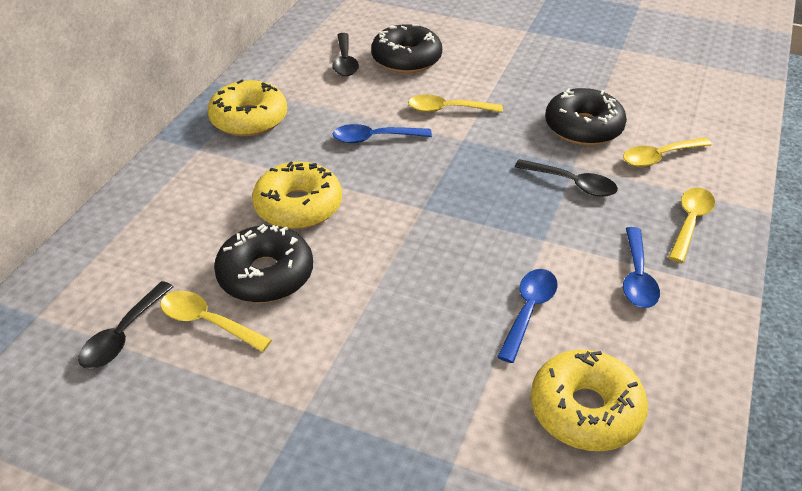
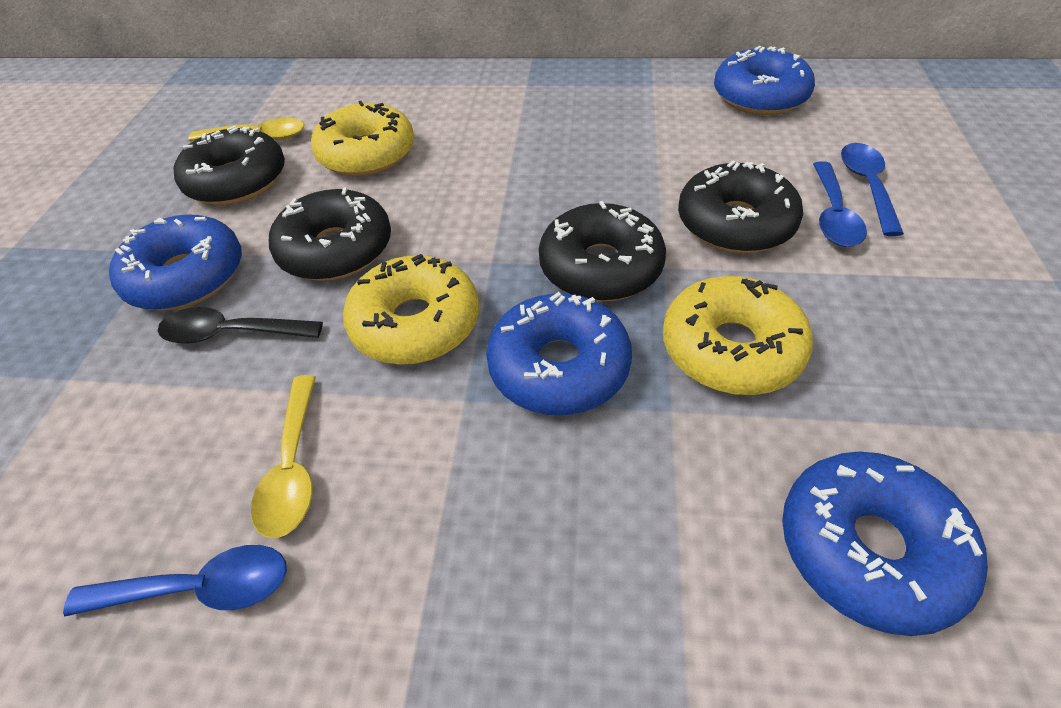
black donut: 3 -> 4
black spoon: 3 -> 1
blue donut: 0 -> 4
yellow spoon: 4 -> 2

